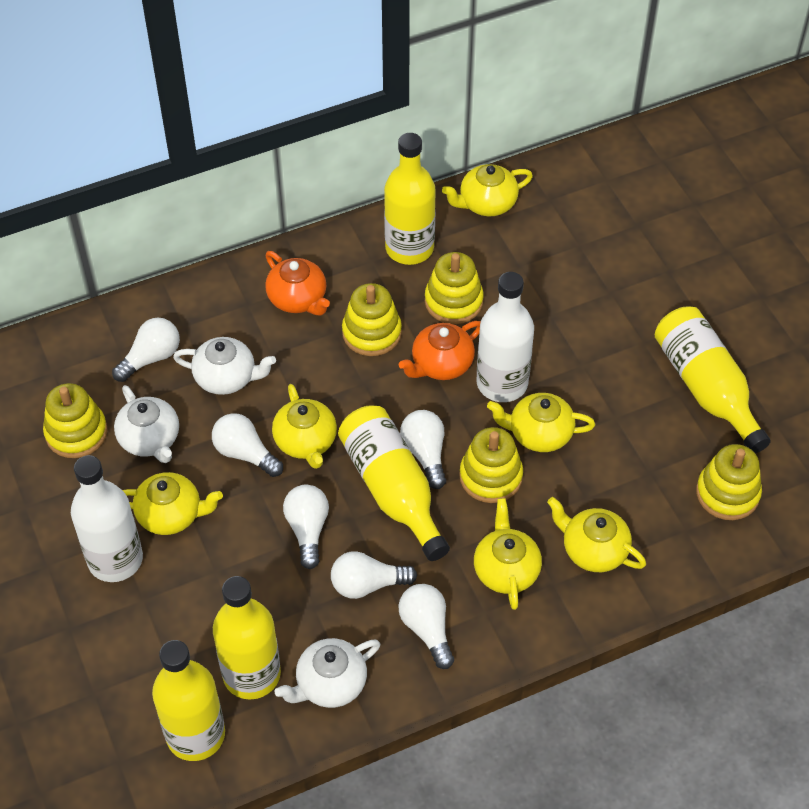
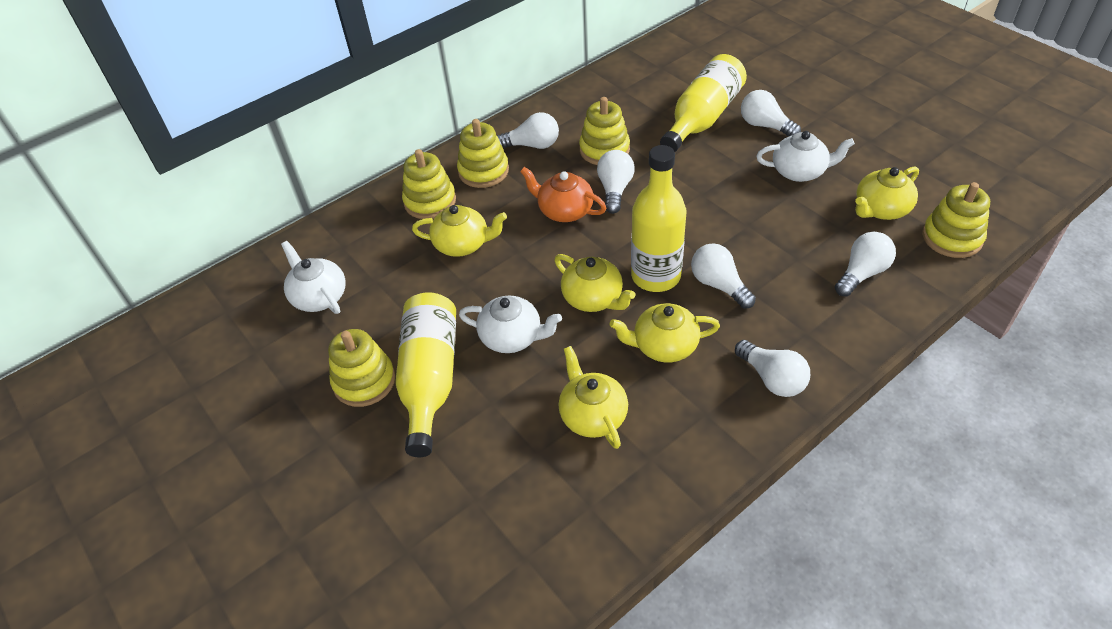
orange teapot: 2 -> 1
white bottle: 2 -> 0
yellow bottle: 5 -> 3
yellow teapot: 6 -> 5

